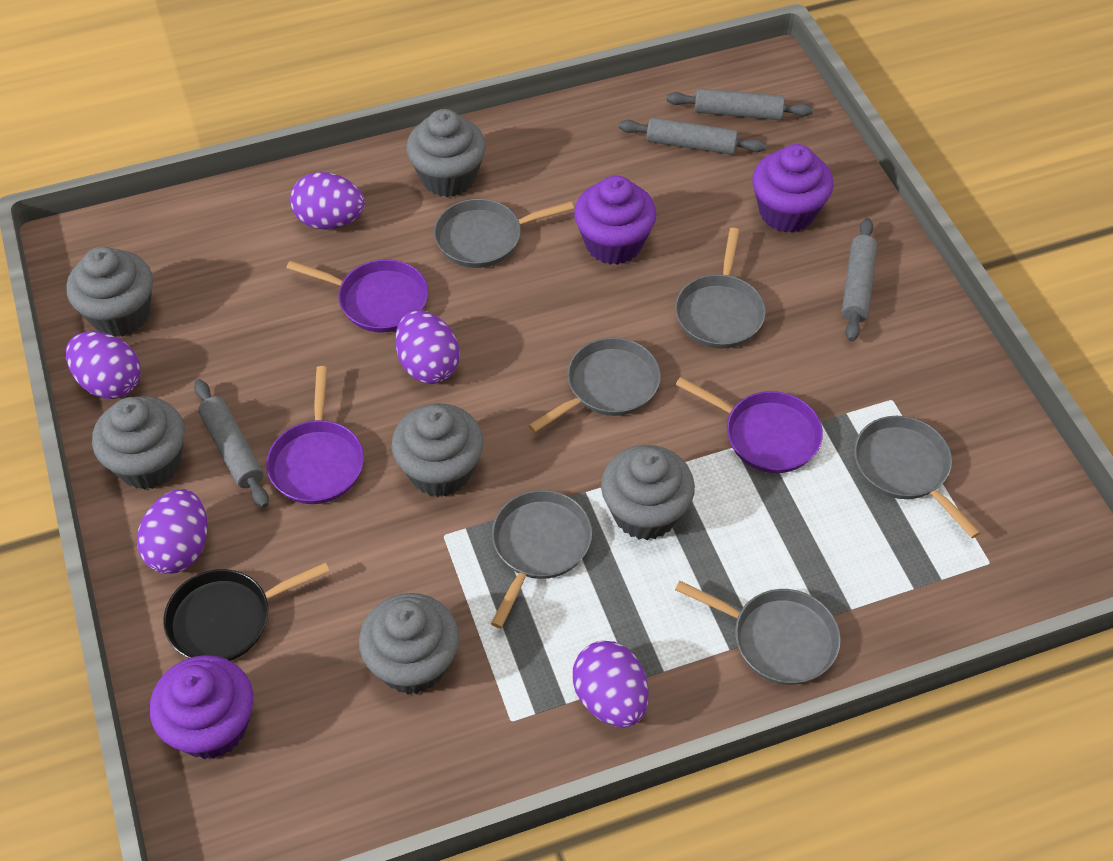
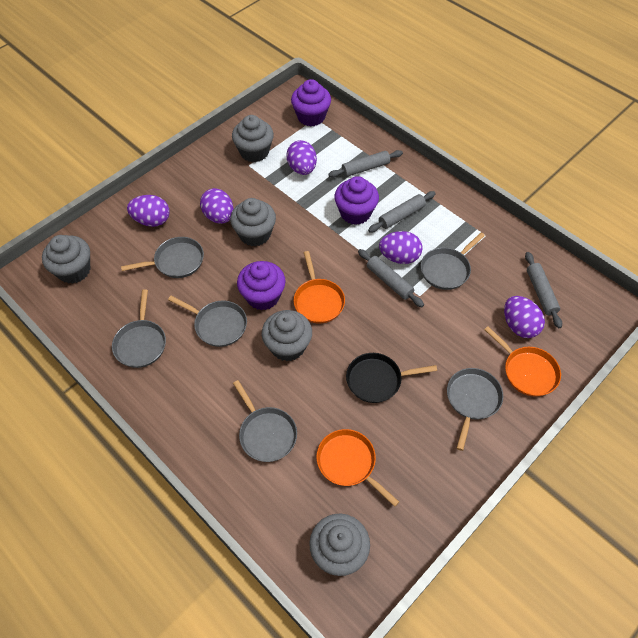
grey cupcake: 6 -> 5
orange pan: 0 -> 3
purple pan: 3 -> 0

